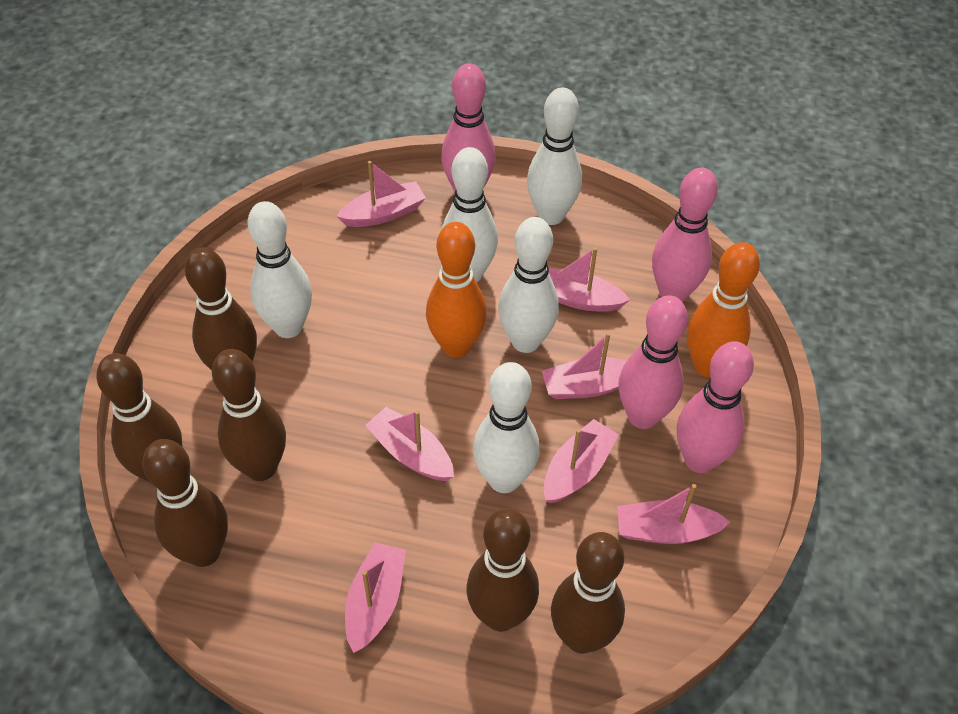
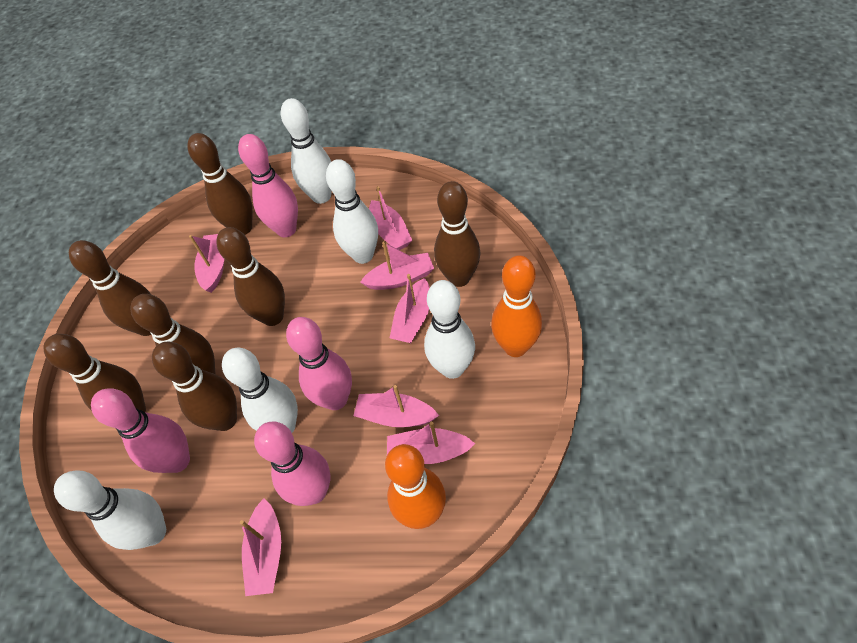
brown bowling pin: 6 -> 7

